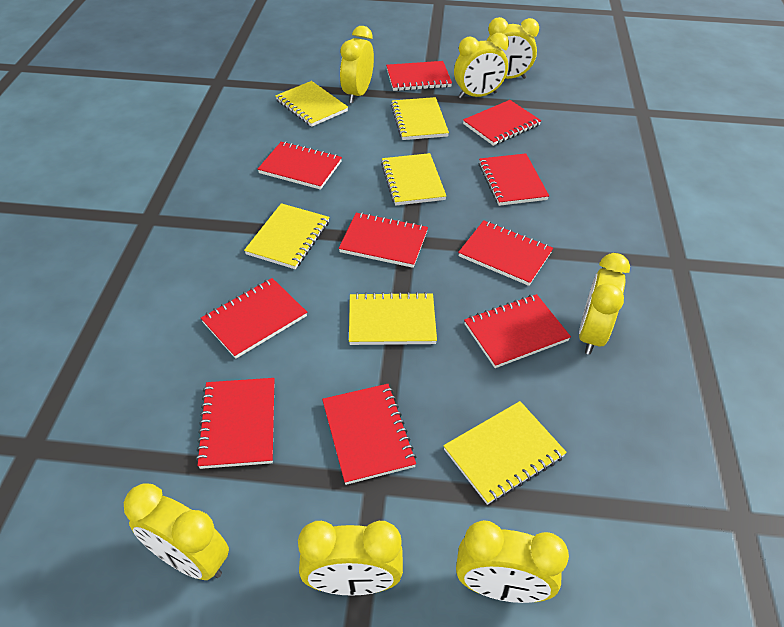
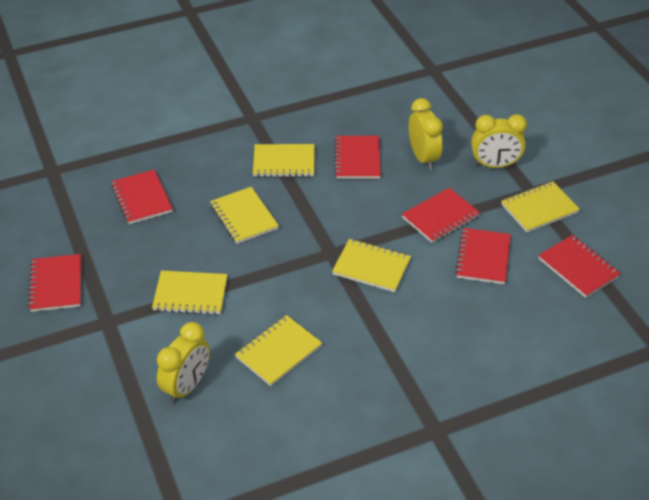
red notebook: 10 -> 6
yellow clock: 7 -> 3

